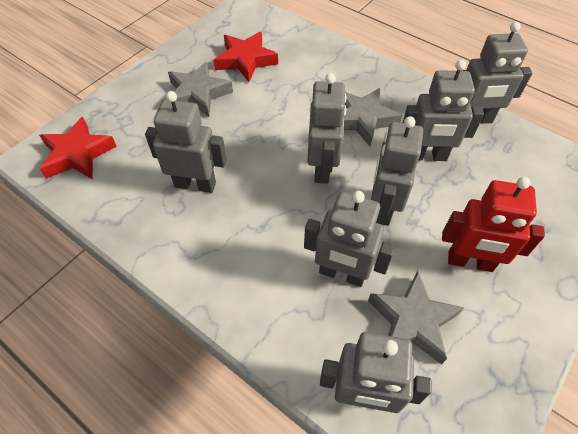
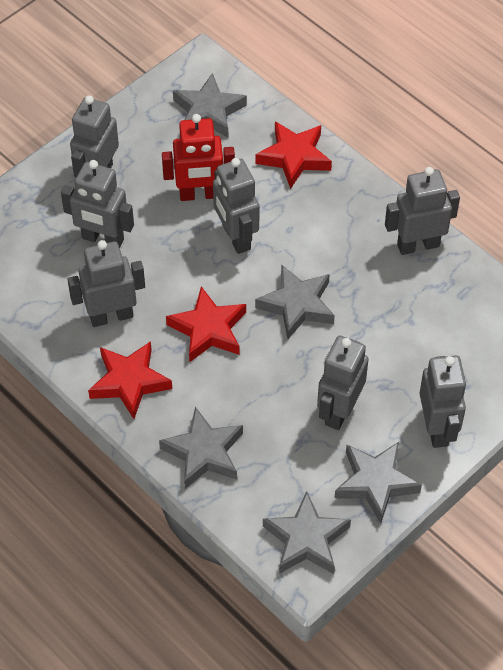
grey star: 3 -> 5
red star: 2 -> 3

